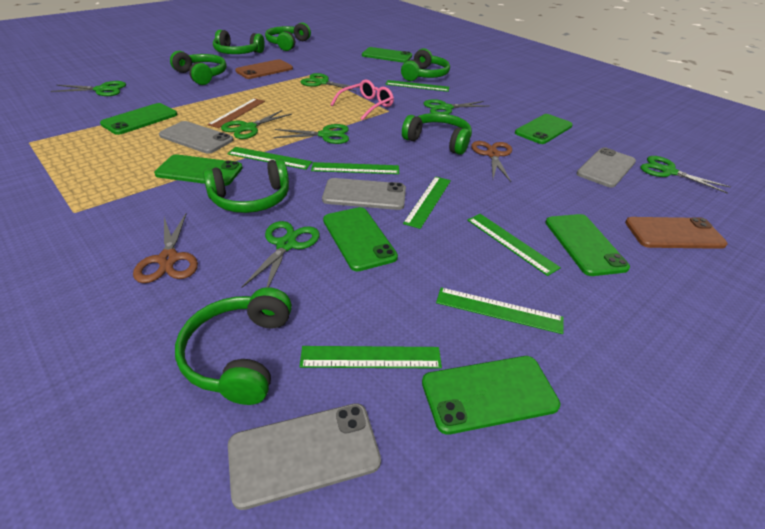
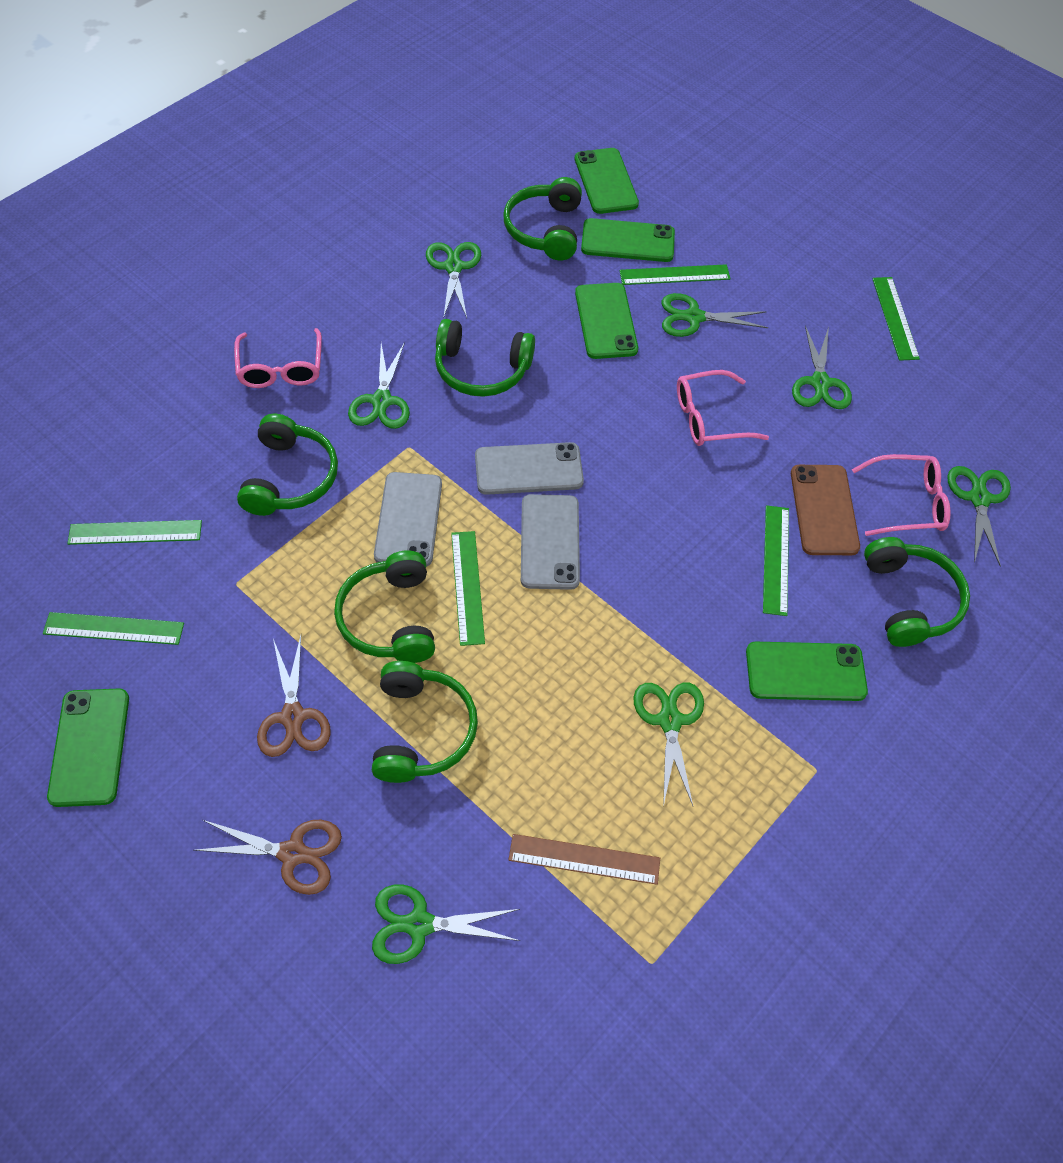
brown phone: 2 -> 1
green headphones: 7 -> 6
green phone: 7 -> 5
green ruler: 7 -> 6
grey phone: 4 -> 3
pink glasses: 1 -> 3

